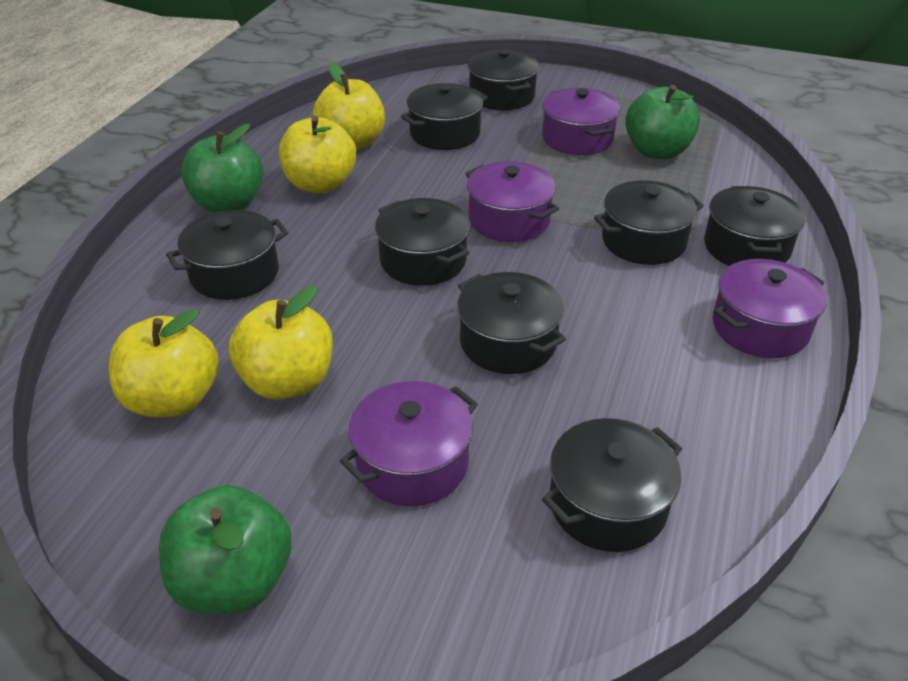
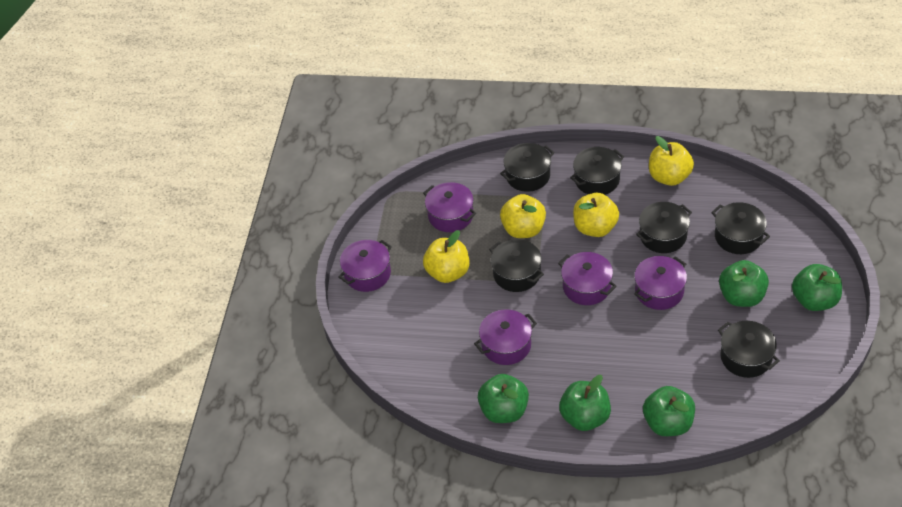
black pot: 8 -> 6
green apple: 3 -> 5
purple pot: 4 -> 5

